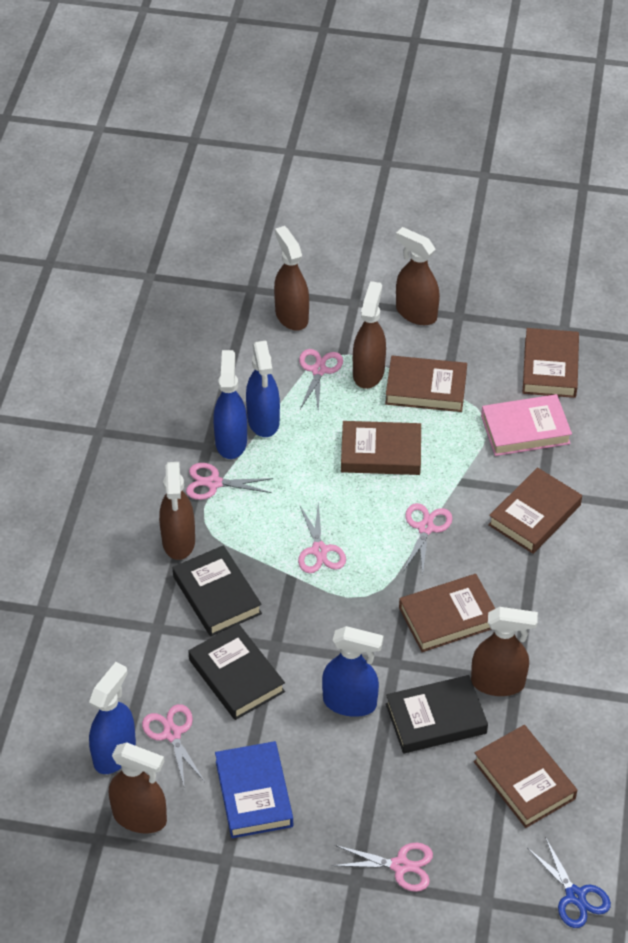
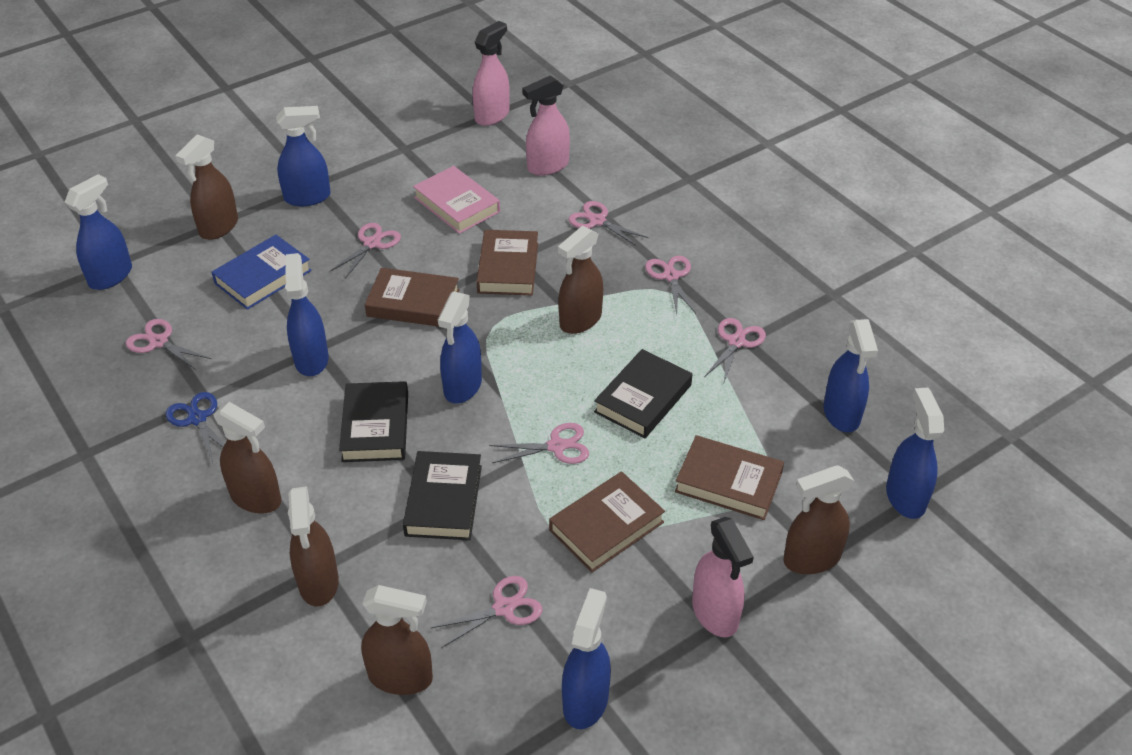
blue spray bottle: 4 -> 7
brown book: 6 -> 4
pink scissors: 6 -> 7
pink spray bottle: 0 -> 3

